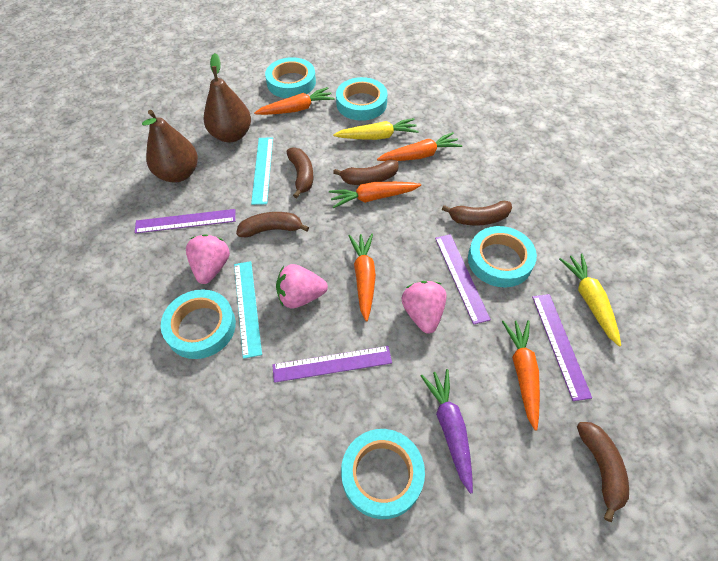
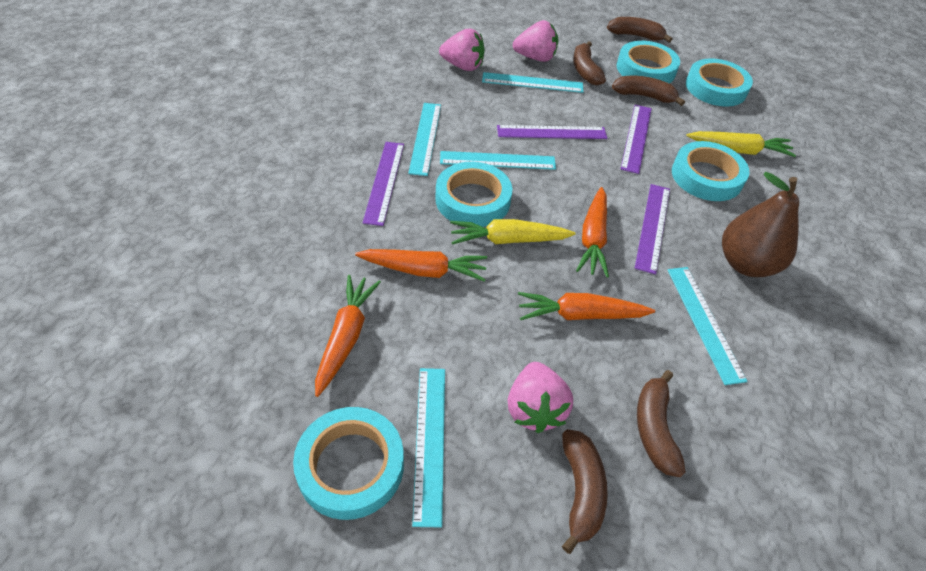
brown pear: 2 -> 1
orange carrot: 5 -> 4
purple carrot: 1 -> 0
turquoise ruler: 2 -> 5

